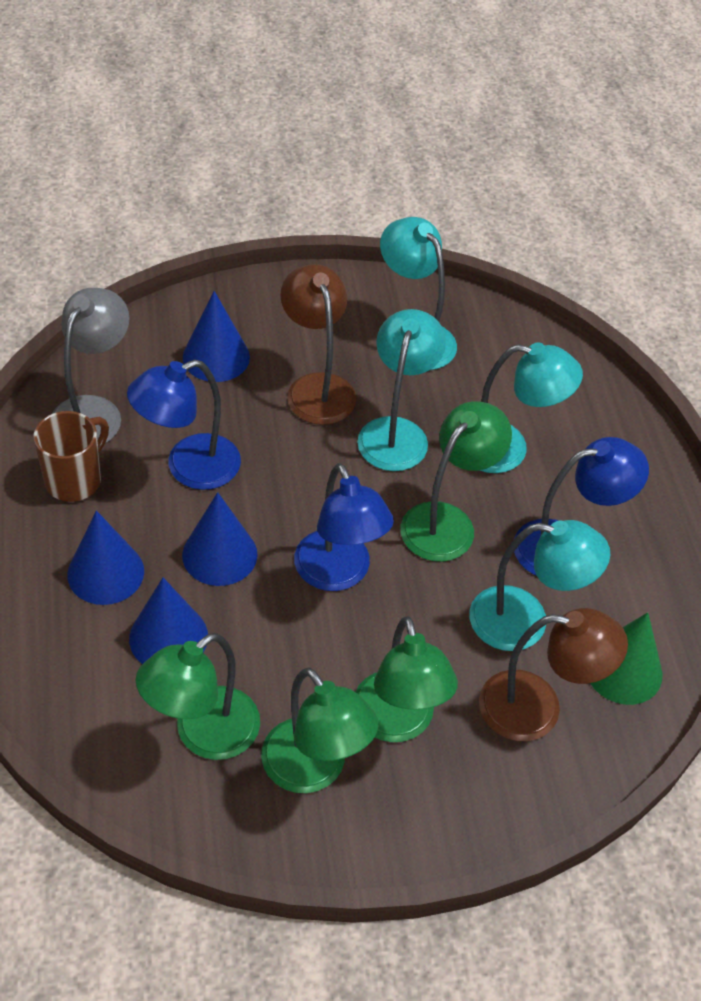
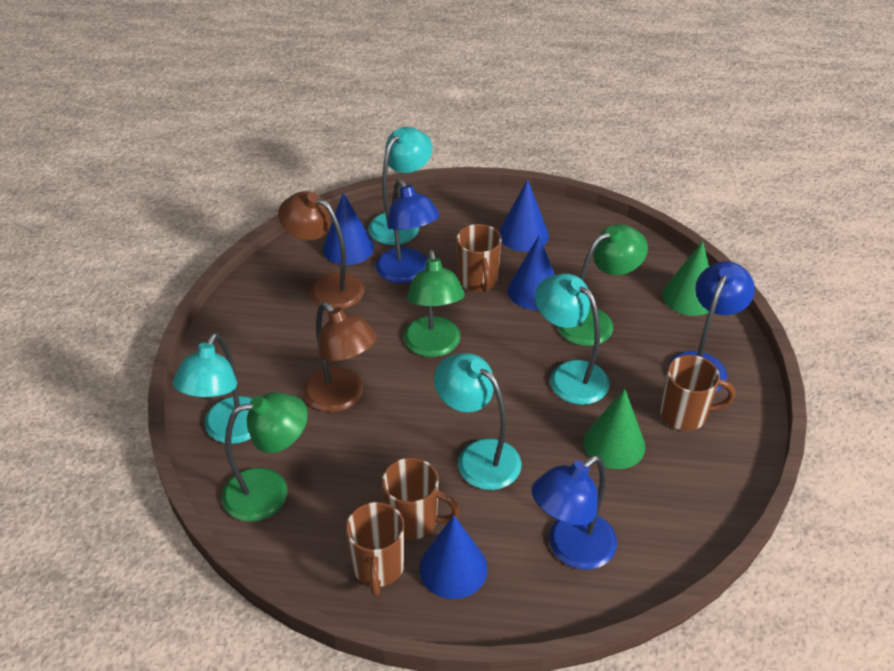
brown mug: 1 -> 4
green cone: 1 -> 2
green lamp: 4 -> 3
grey lamp: 1 -> 0

